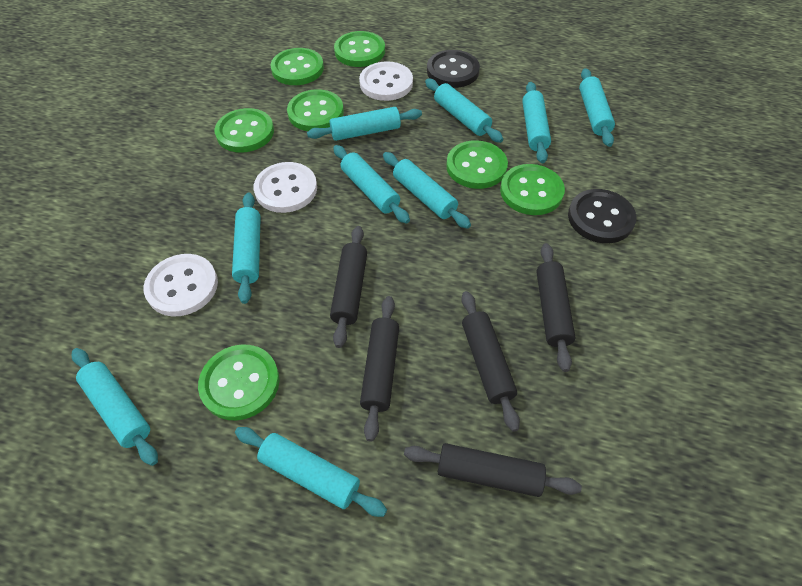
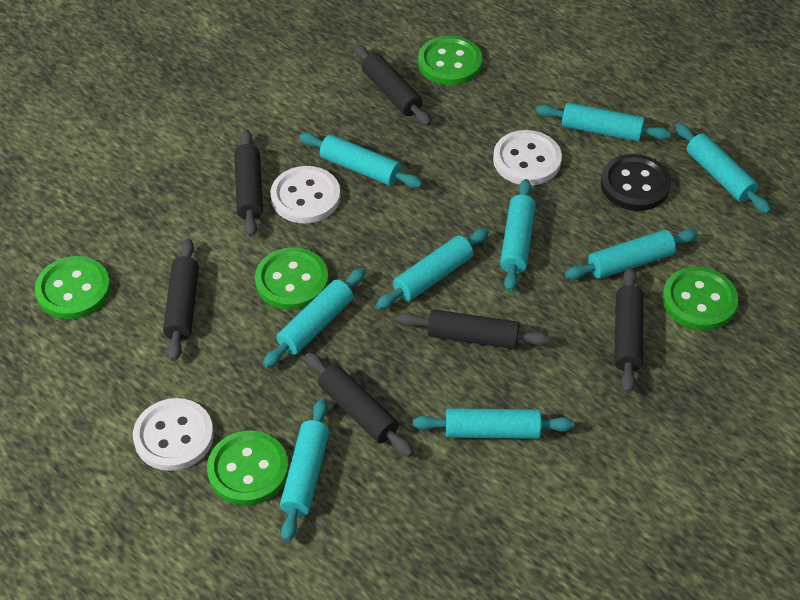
black button: 2 -> 1
black rolling pin: 5 -> 6
green button: 7 -> 5

